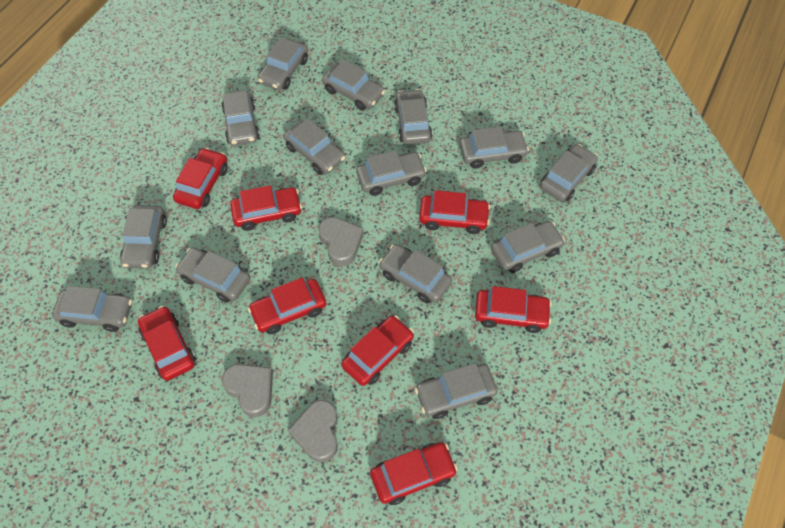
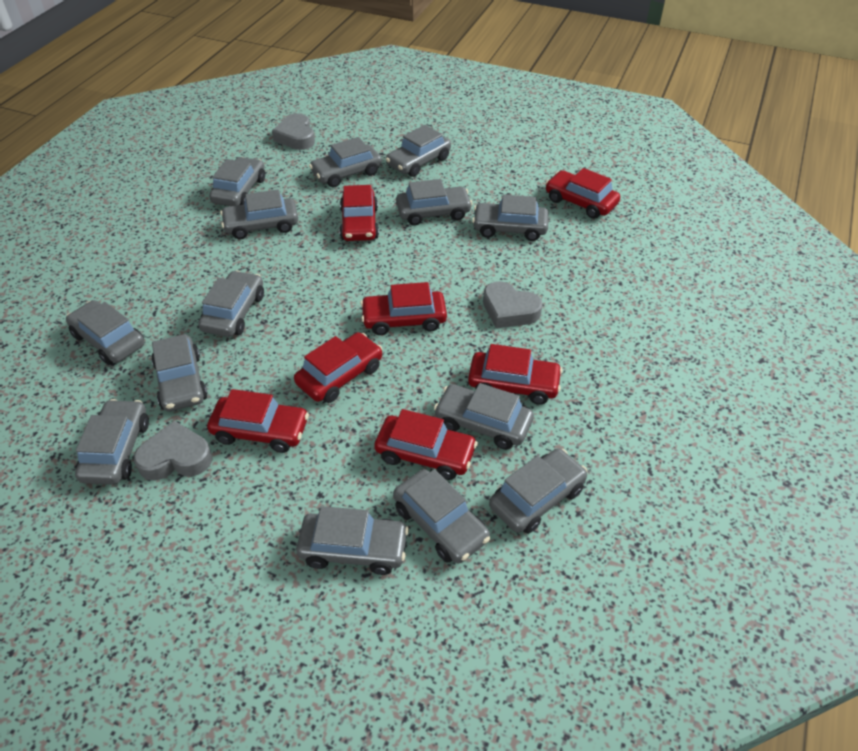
red car: 8 -> 7

